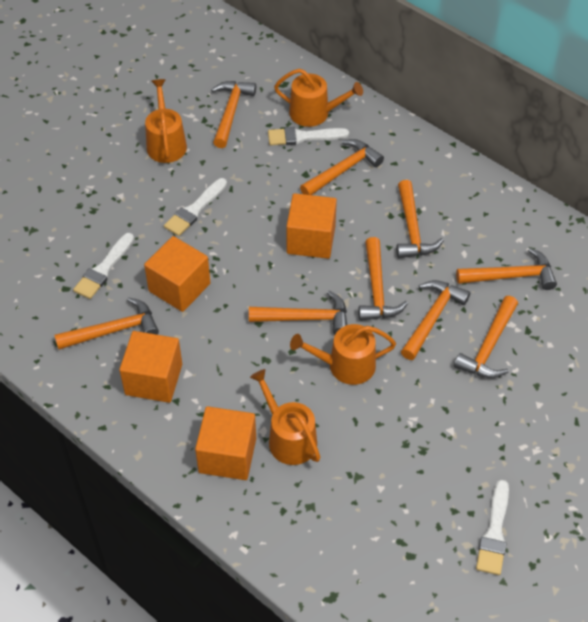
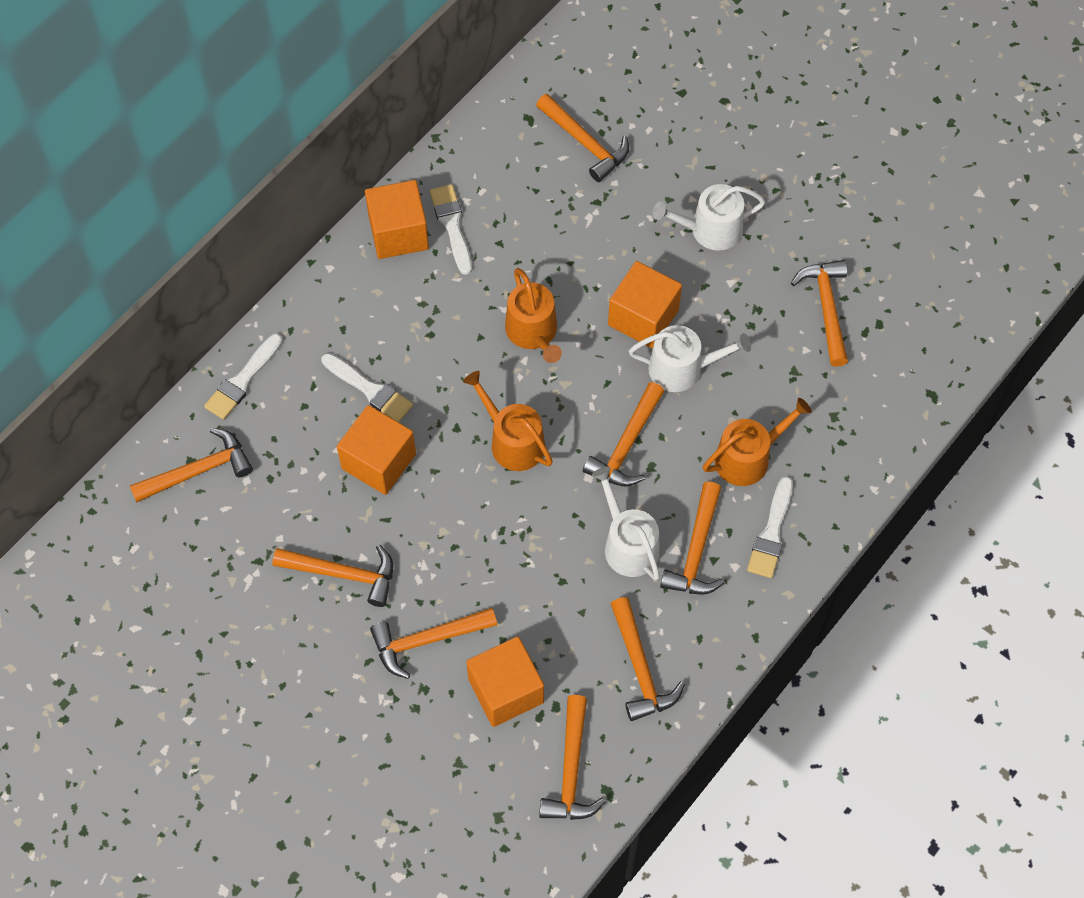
orange watering can: 4 -> 3
white watering can: 0 -> 3

